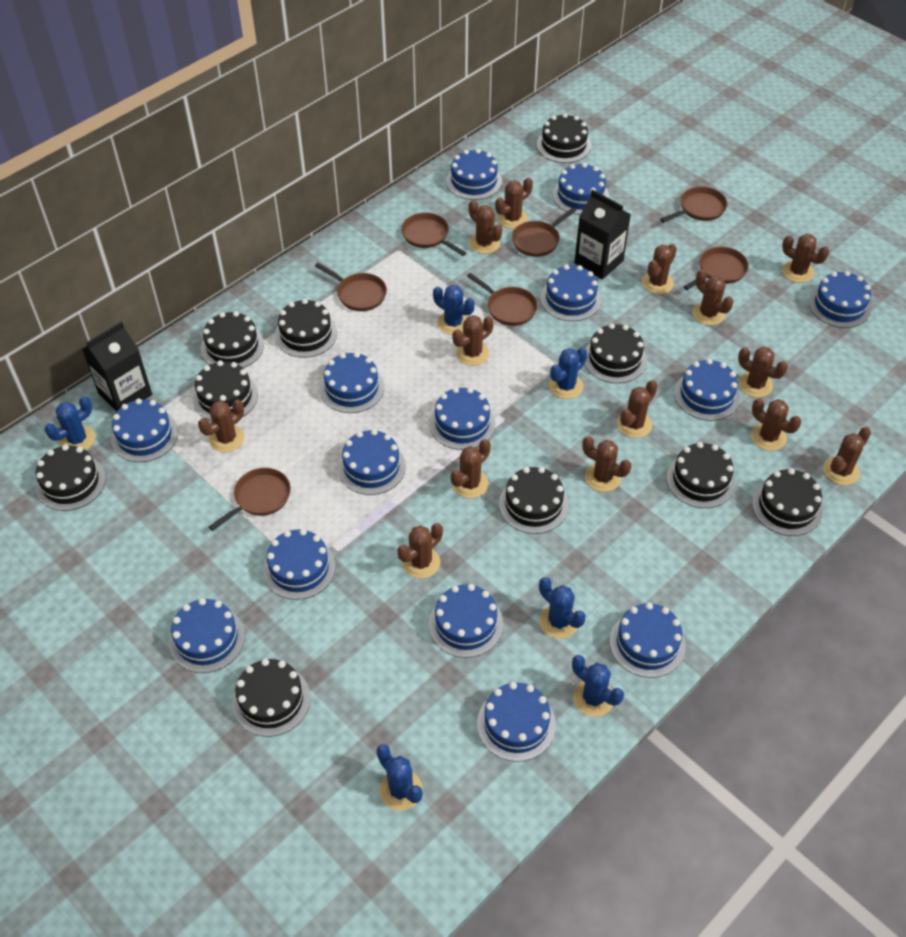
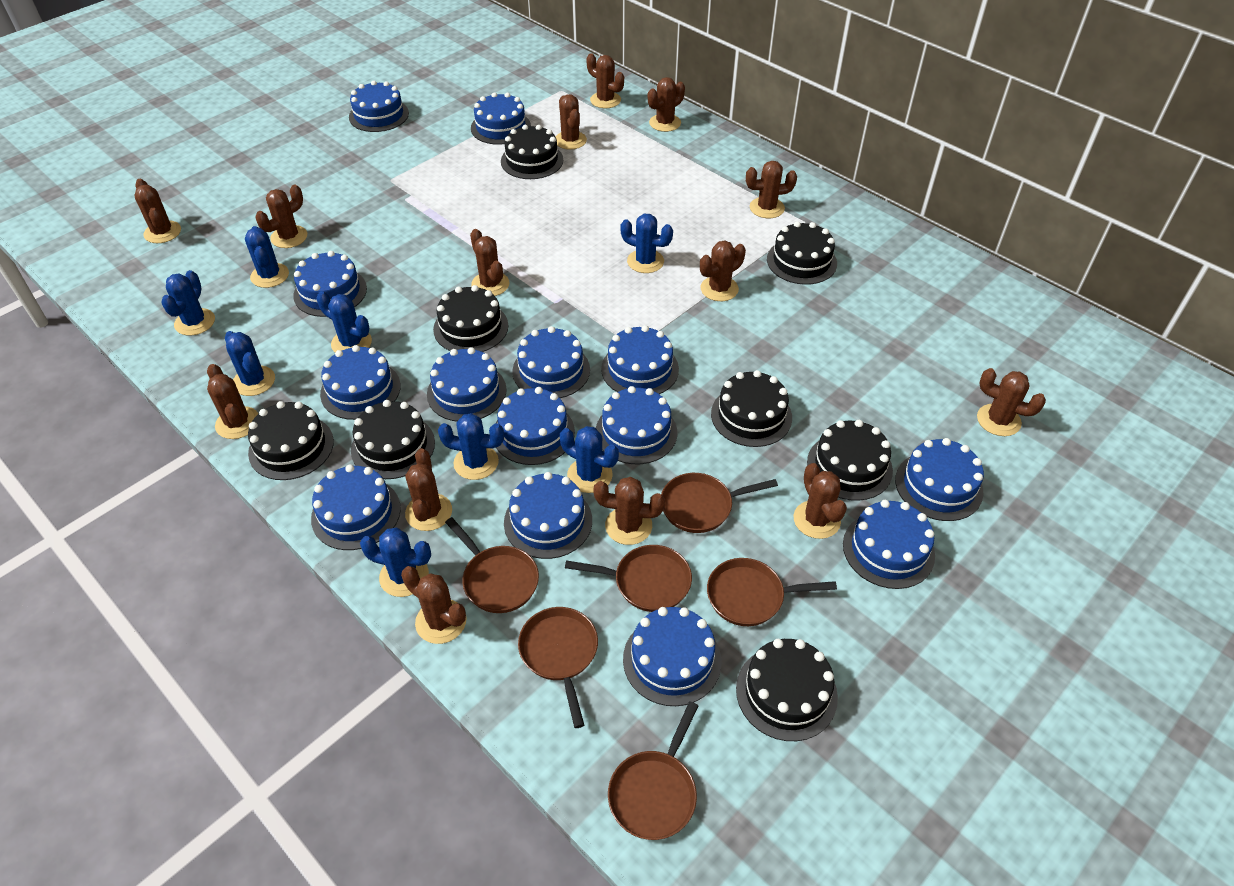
black cake: 10 -> 8
black carton: 2 -> 0
blue cactus: 6 -> 8
brown pan: 7 -> 6

